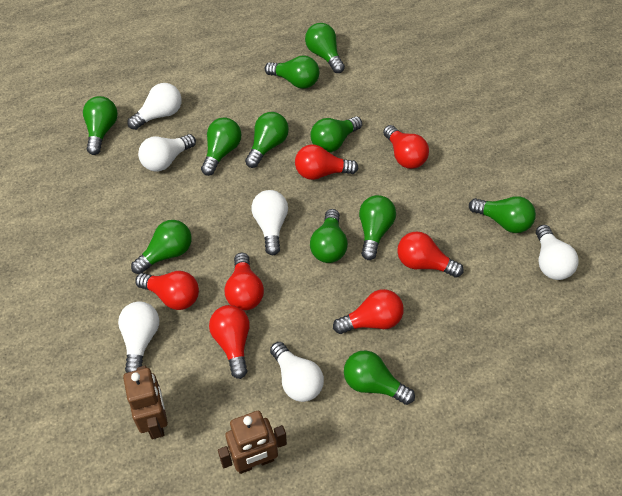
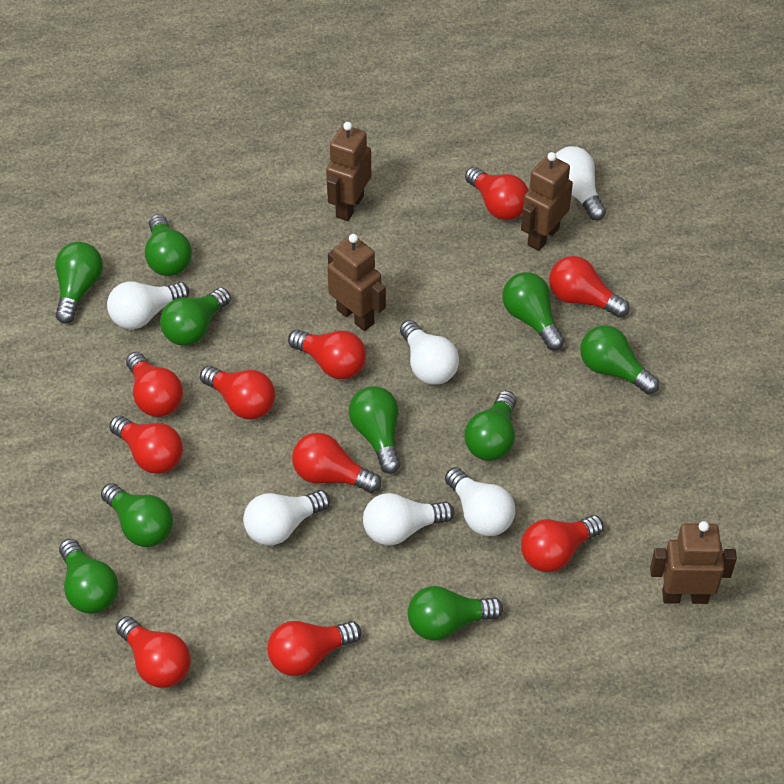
brown robot: 2 -> 4
green light bulb: 11 -> 10
red light bulb: 7 -> 10

